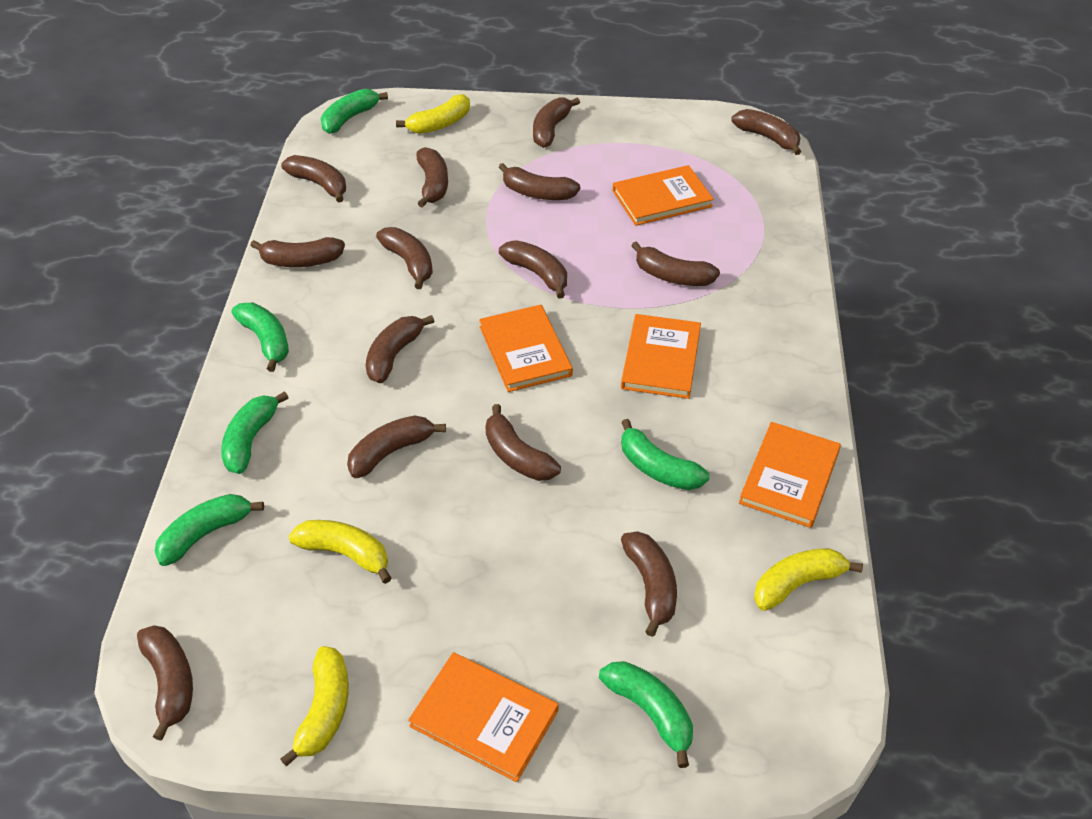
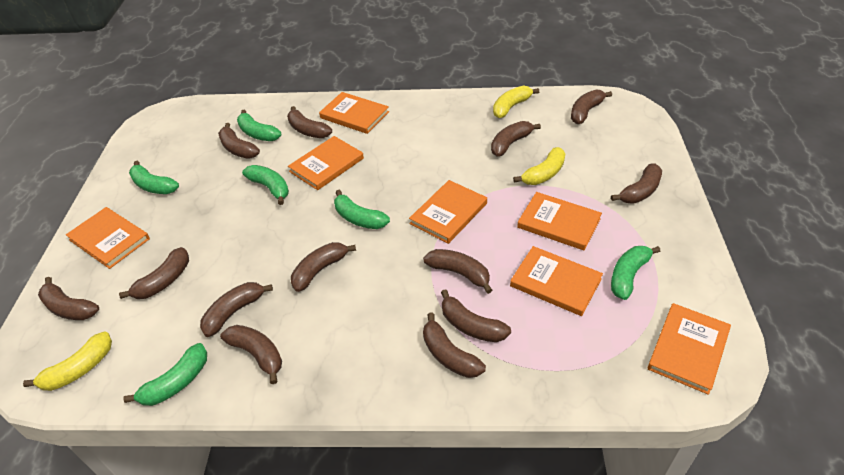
brown banana: 14 -> 13
orange book: 5 -> 7
yellow banana: 4 -> 3

